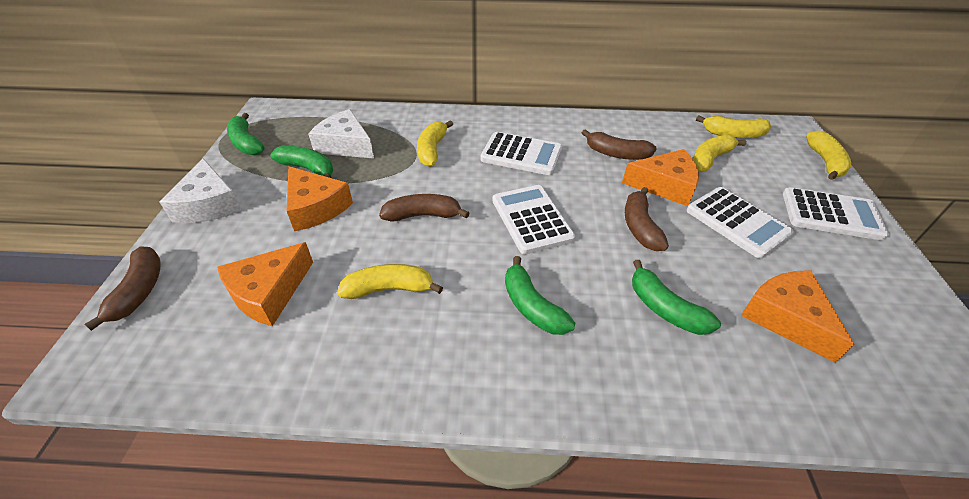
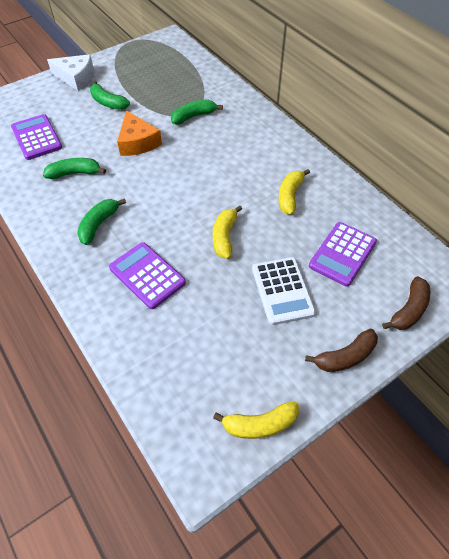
brown banana: 4 -> 2
orange cheese: 4 -> 1
purple calculator: 0 -> 3
white calculator: 4 -> 1
white cheese: 2 -> 1
yellow banana: 5 -> 3

